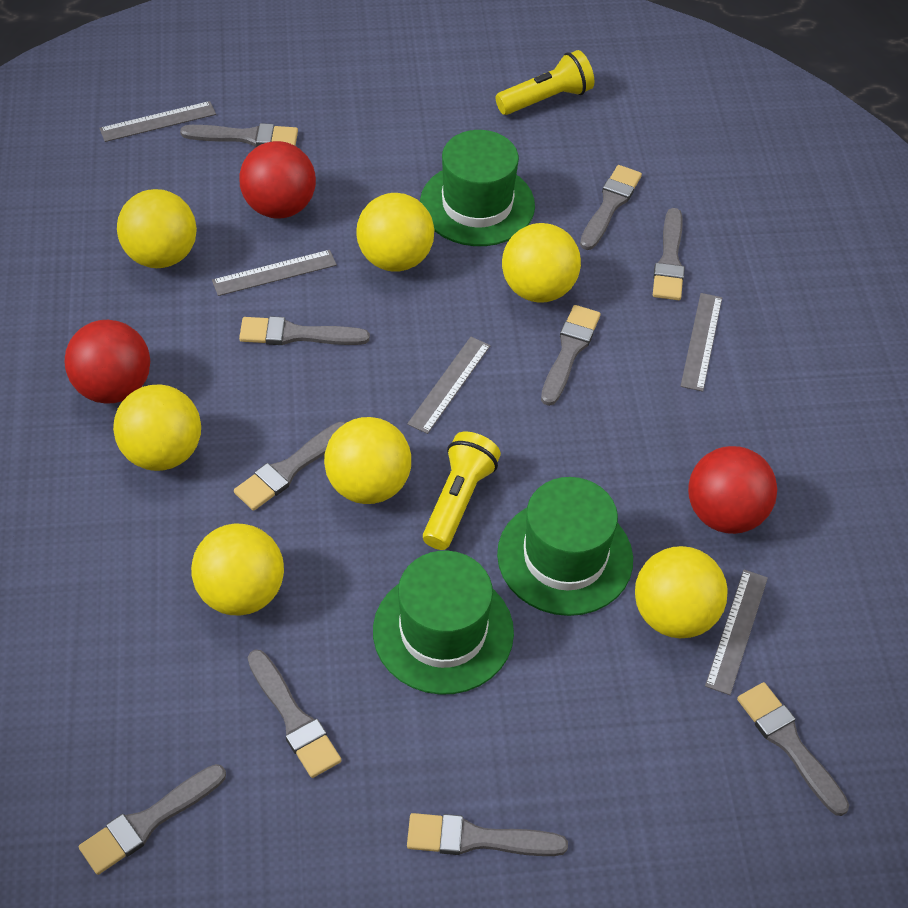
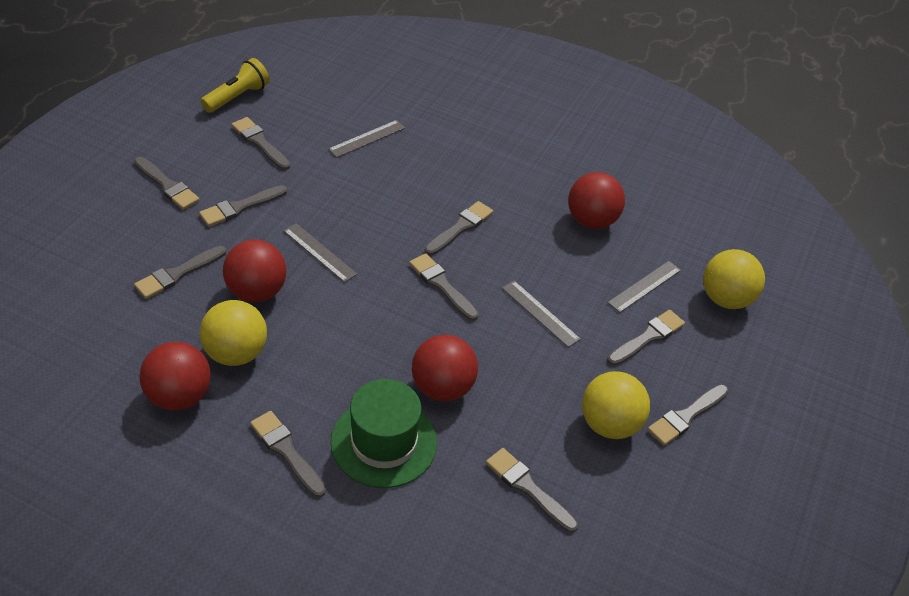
green hat: 3 -> 1
grey ruler: 5 -> 4
red ball: 3 -> 4
yellow ball: 7 -> 3
yellow flashlight: 2 -> 1

